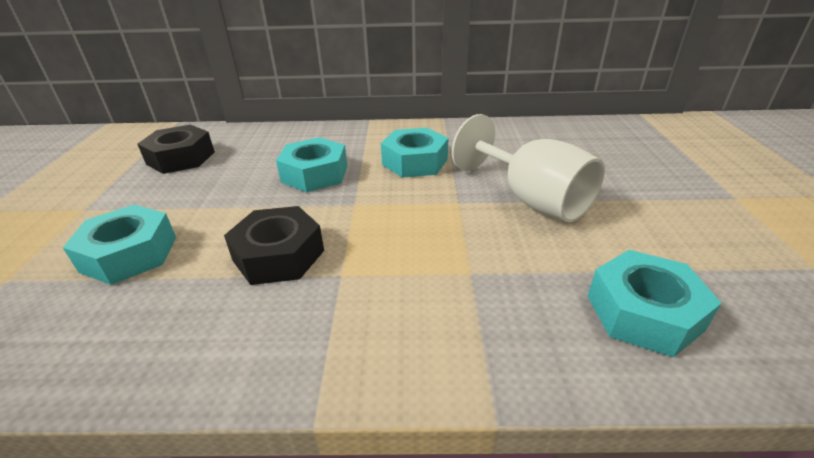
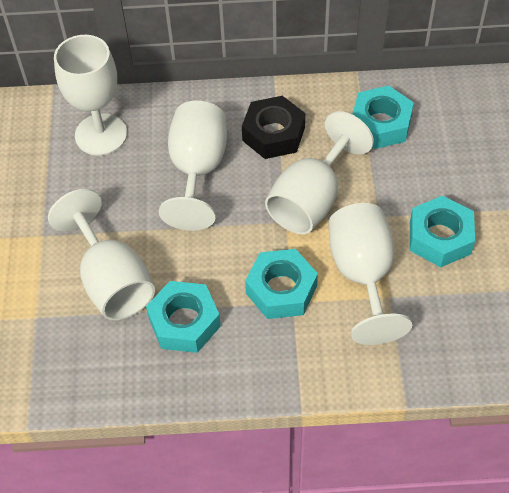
black nut: 2 -> 1
white goblet: 1 -> 5

